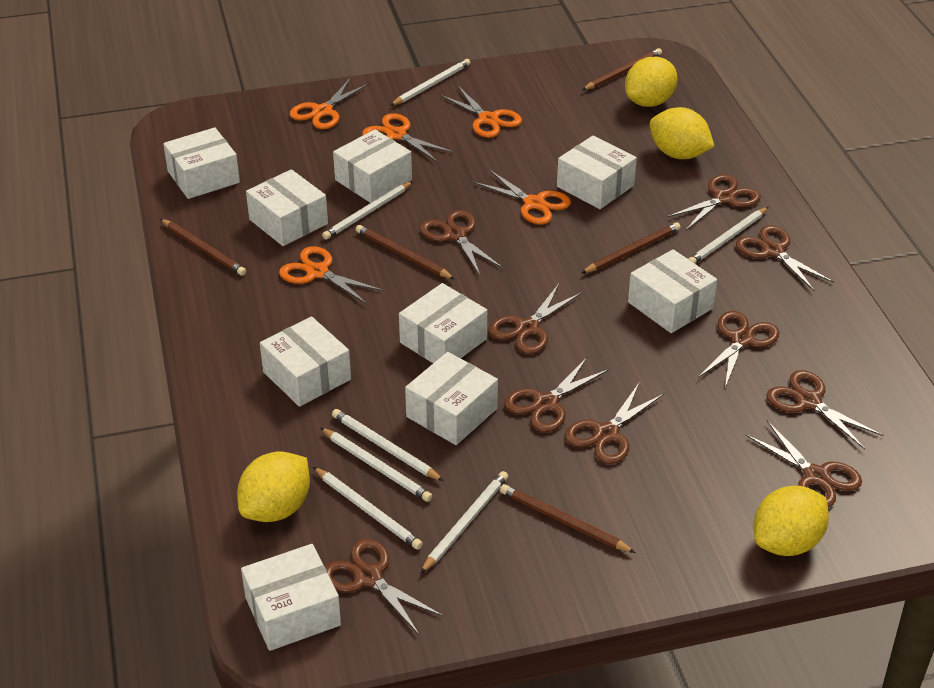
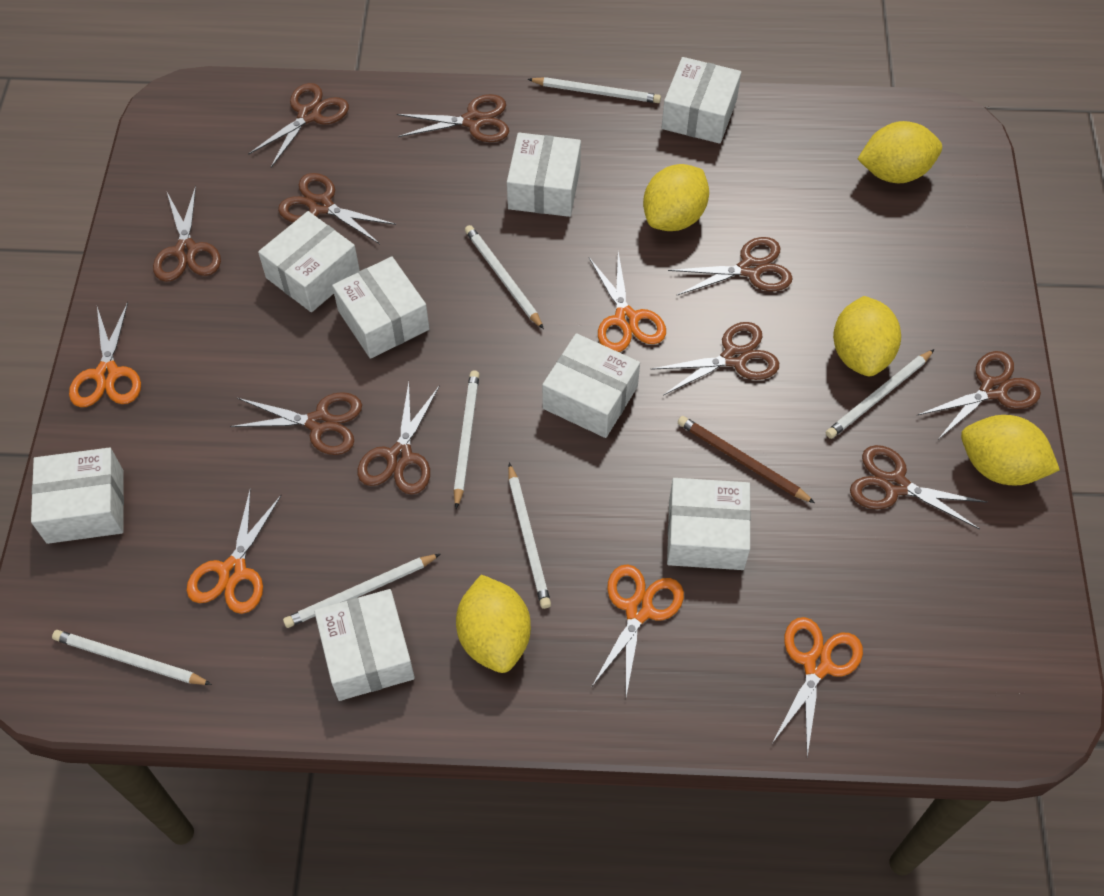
brown pencil: 5 -> 1
white box: 9 -> 8
yellow lemon: 4 -> 5

